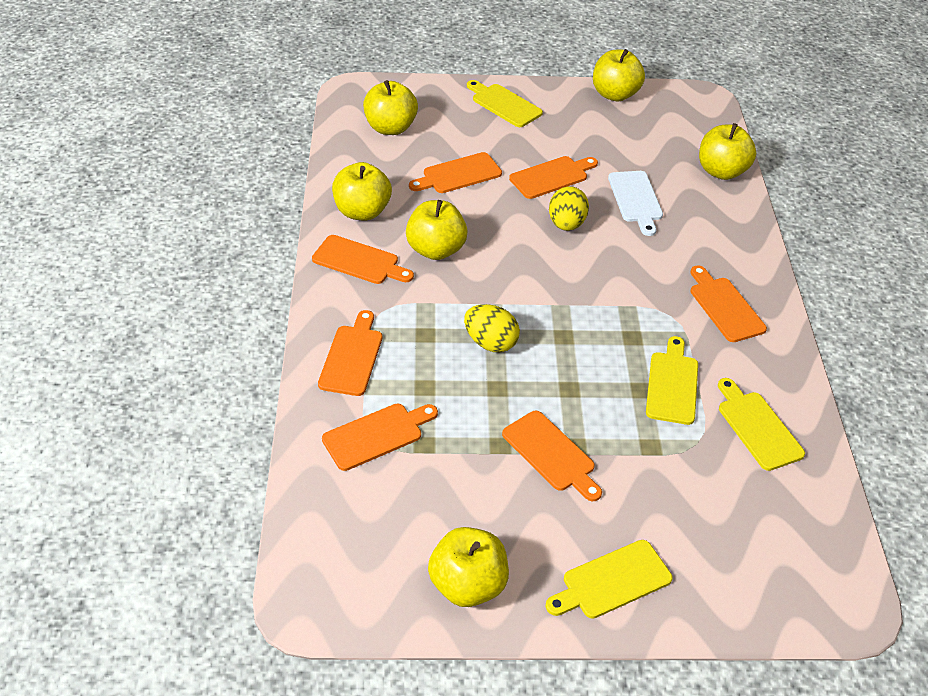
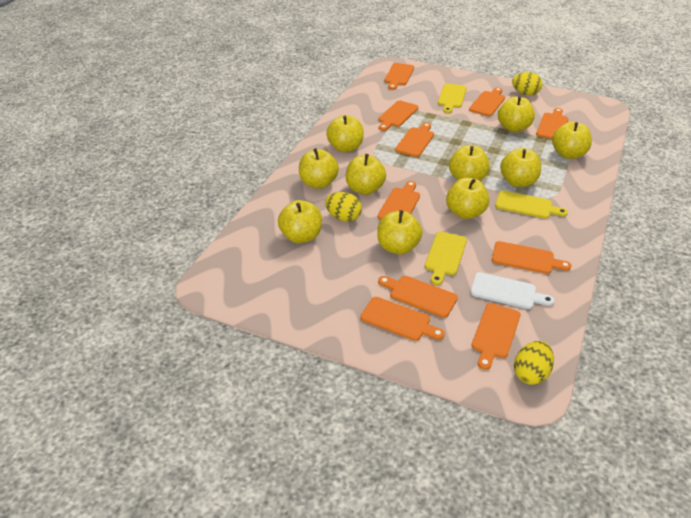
orange cutting board: 7 -> 10
yellow apple: 6 -> 10
yellow cutting board: 4 -> 3
yellow egg: 2 -> 3

